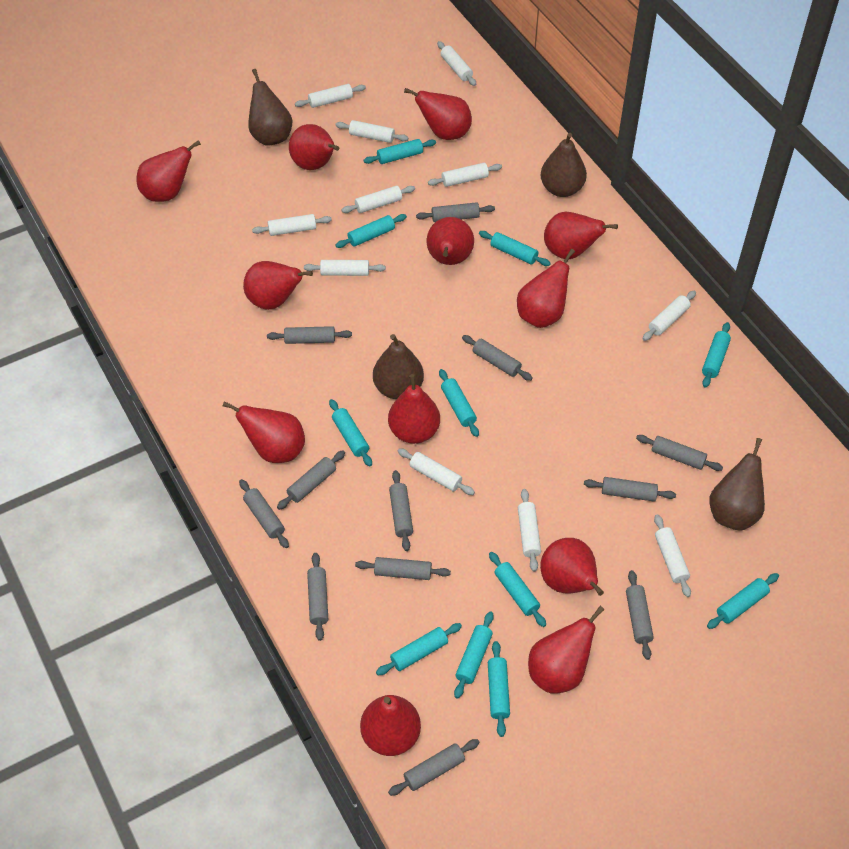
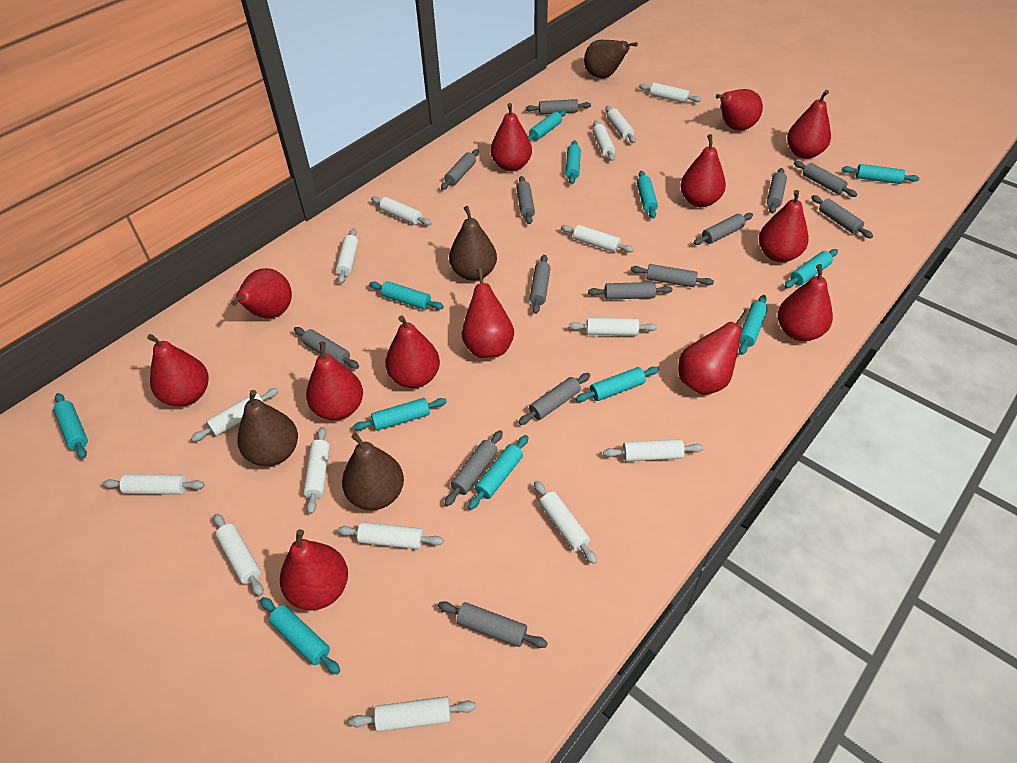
grey rolling pin: 12 -> 14
red pear: 12 -> 13
turquoise rolling pin: 11 -> 12
white rolling pin: 11 -> 15

